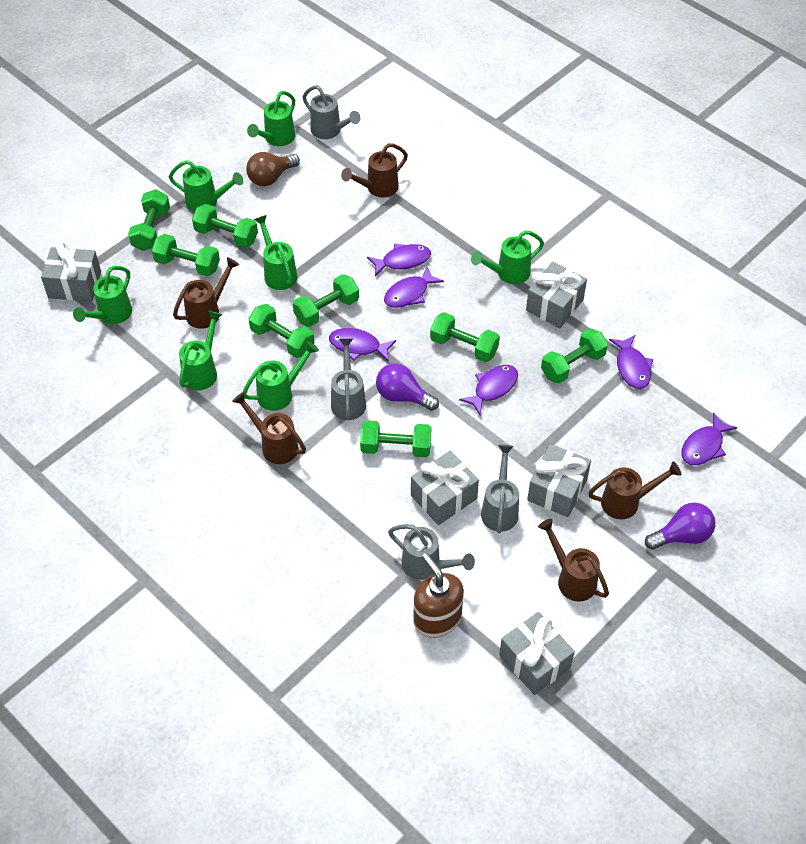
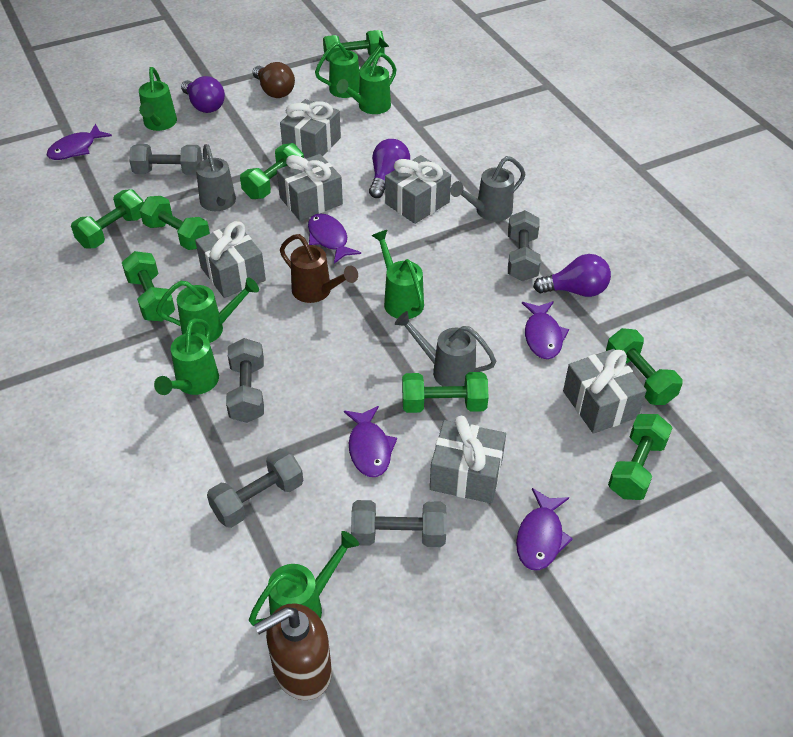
brown watering can: 5 -> 1
grey dumbbell: 0 -> 5
grey gift: 5 -> 6
grey watering can: 4 -> 3
purple fish: 6 -> 5
purple light bulb: 2 -> 3

